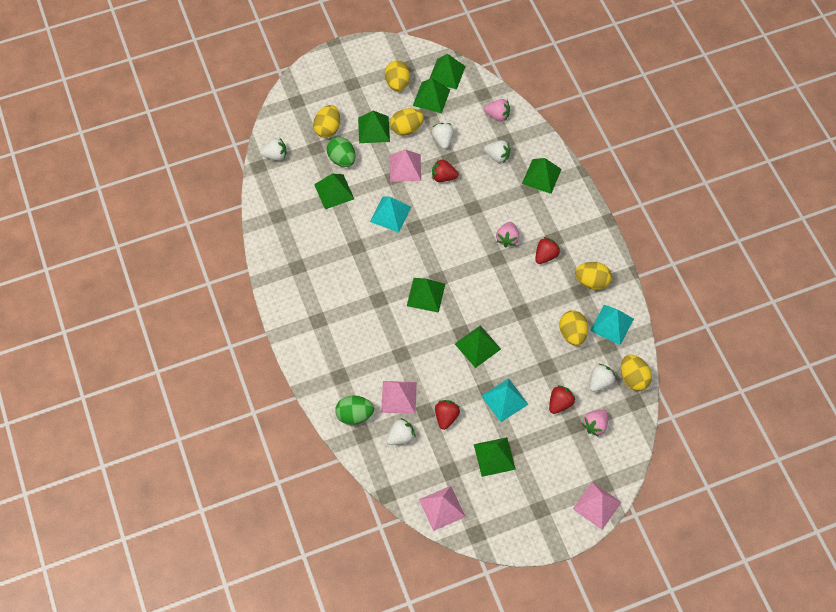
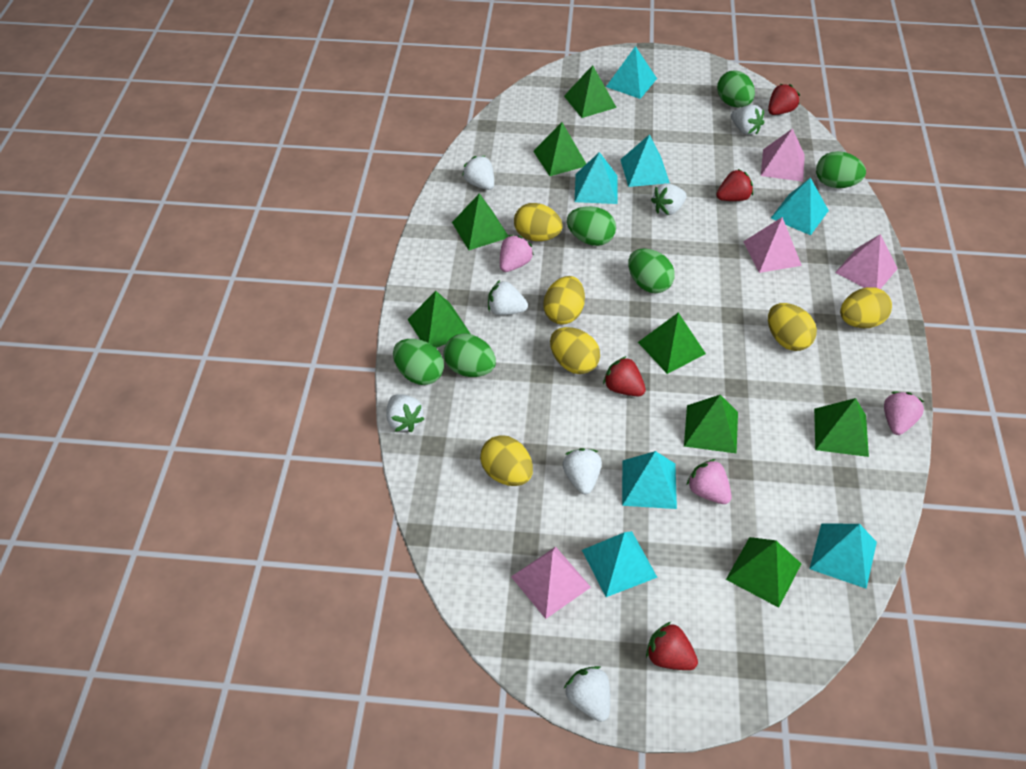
green egg: 2 -> 6
turquoise pyramid: 3 -> 7
white strawberry: 5 -> 7

